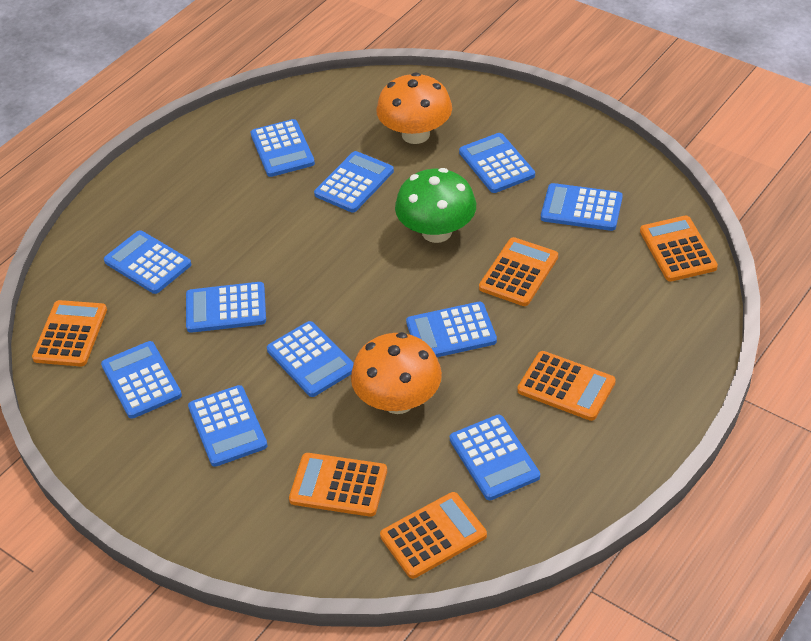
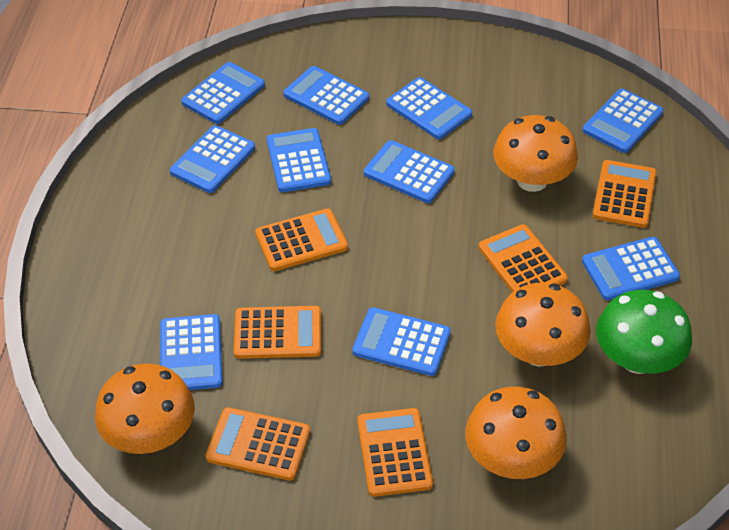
blue calculator: 11 -> 10
orange mushroom: 2 -> 4

